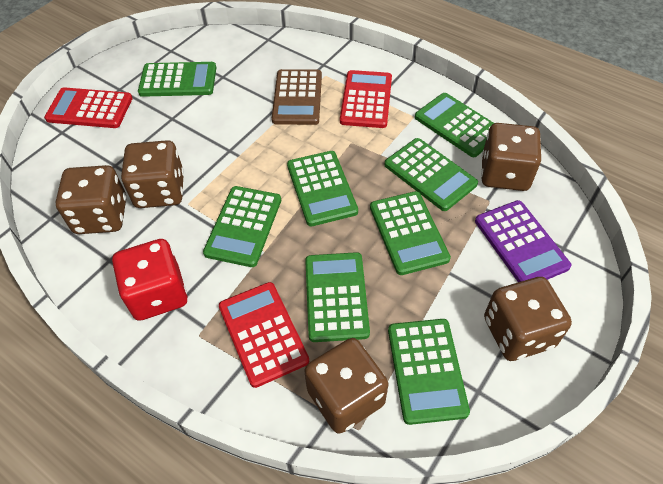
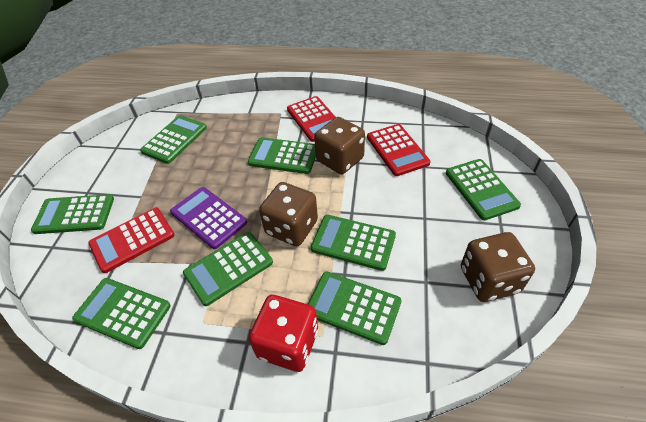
brown calculator: 1 -> 0
brown dice: 5 -> 3

